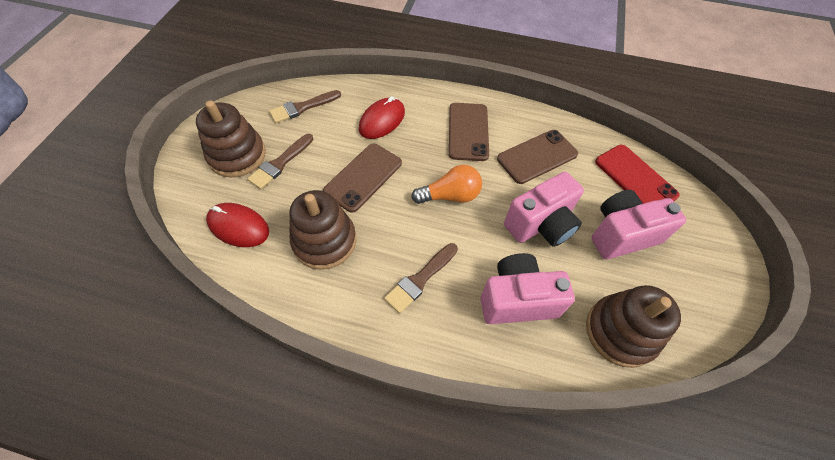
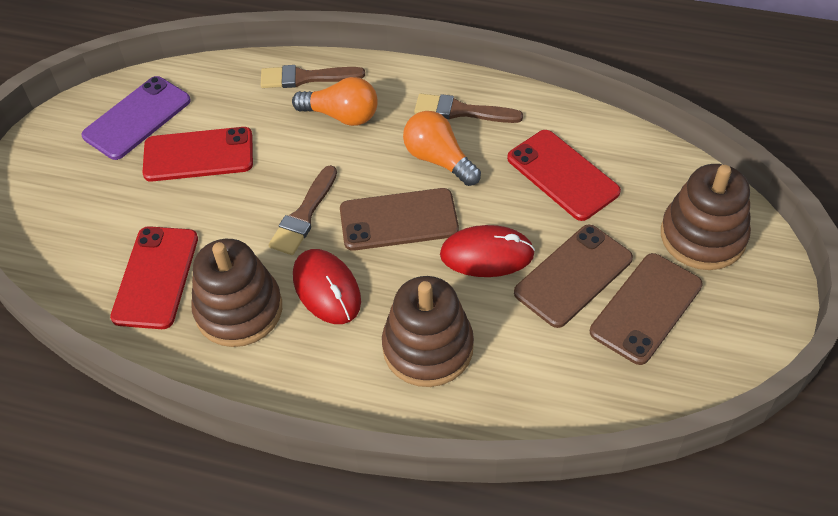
orange light bulb: 1 -> 2
pink camera: 3 -> 0
purple phone: 0 -> 1
red phone: 1 -> 3

